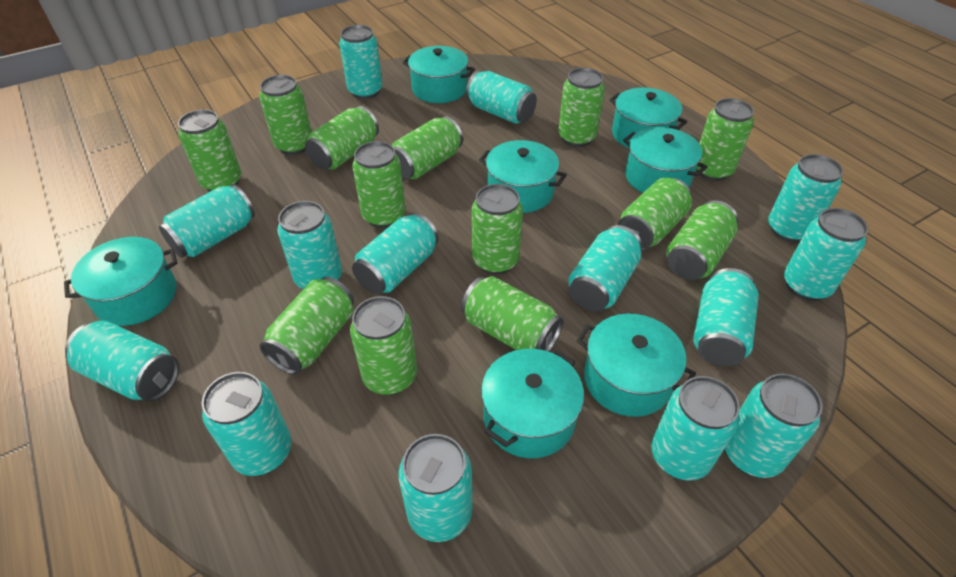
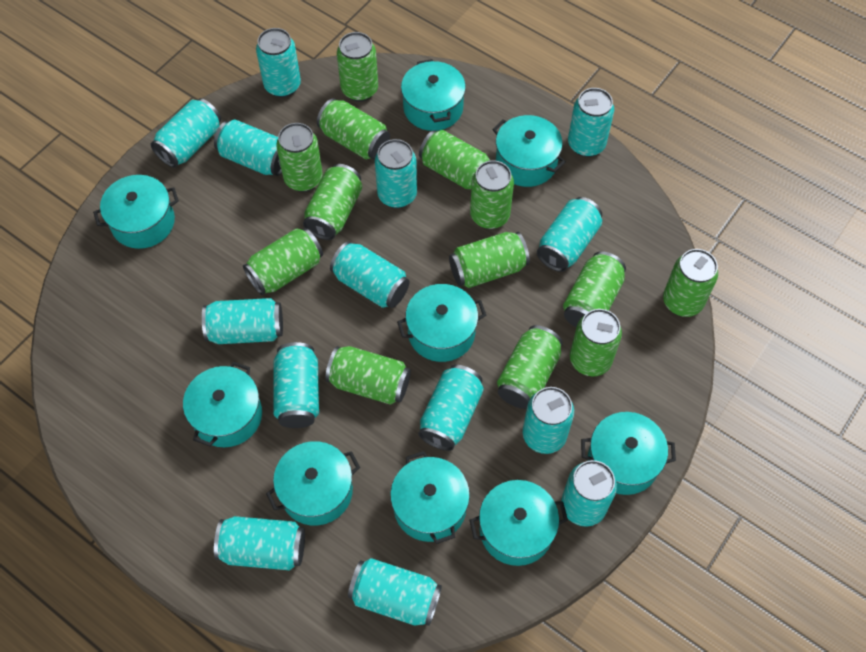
turquoise pot: 7 -> 9

